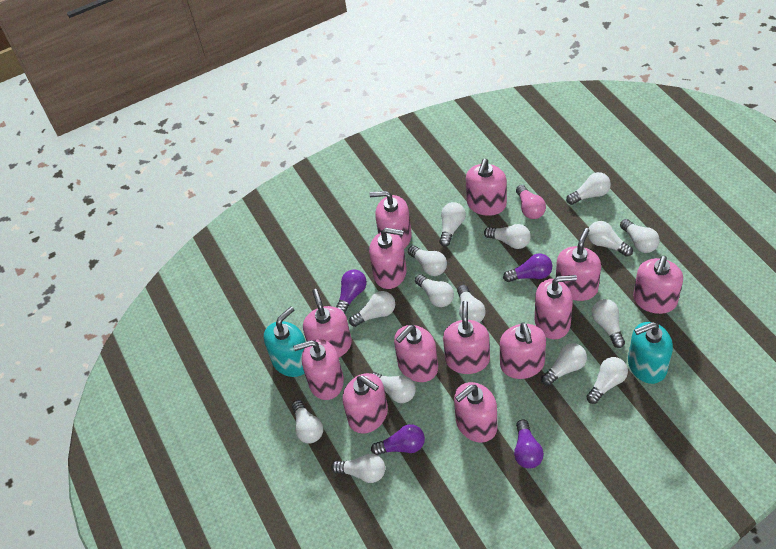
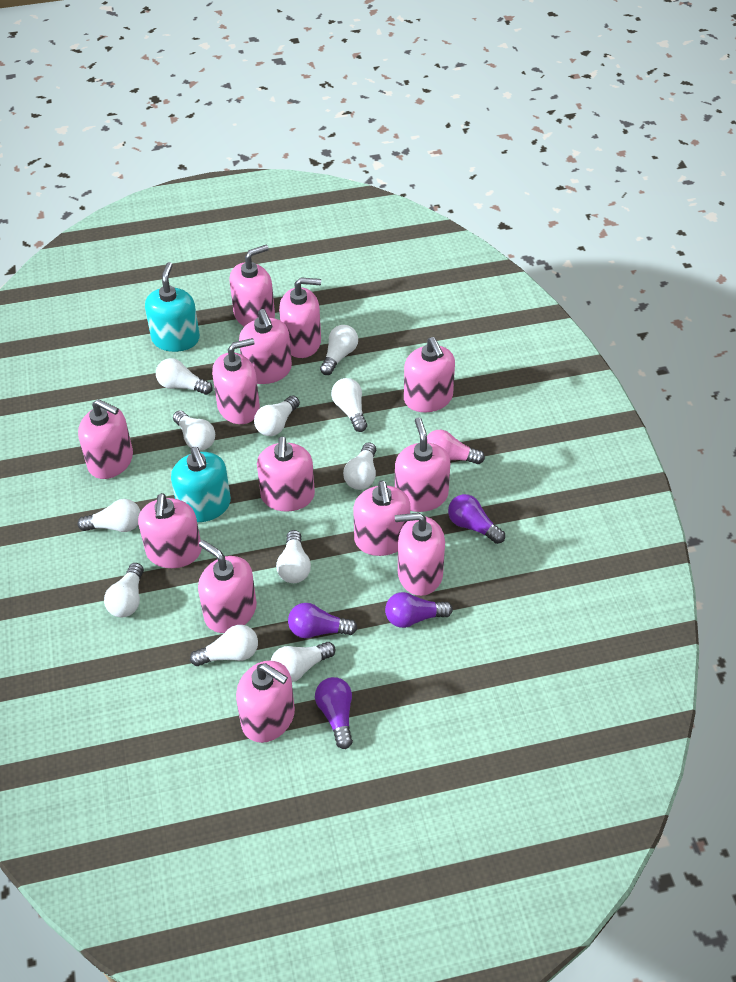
white light bulb: 15 -> 11

